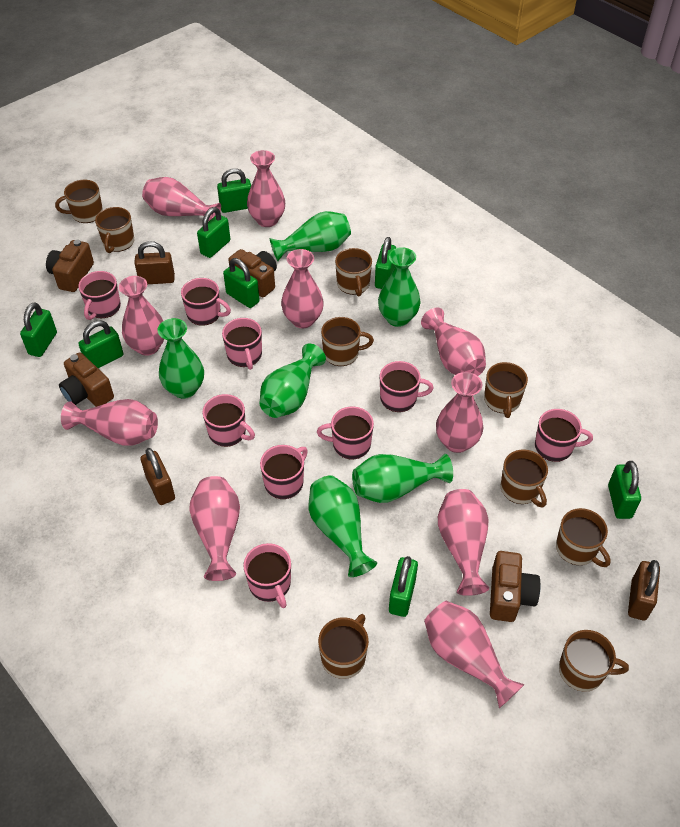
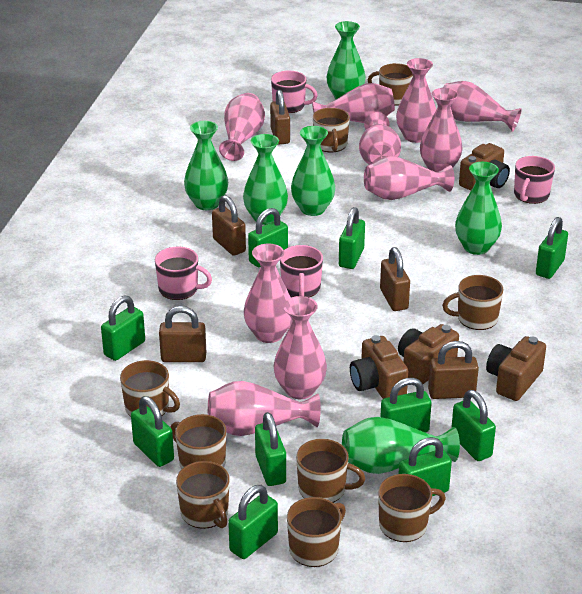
brown padlock: 3 -> 5
green padlock: 8 -> 10
pink mug: 9 -> 4

